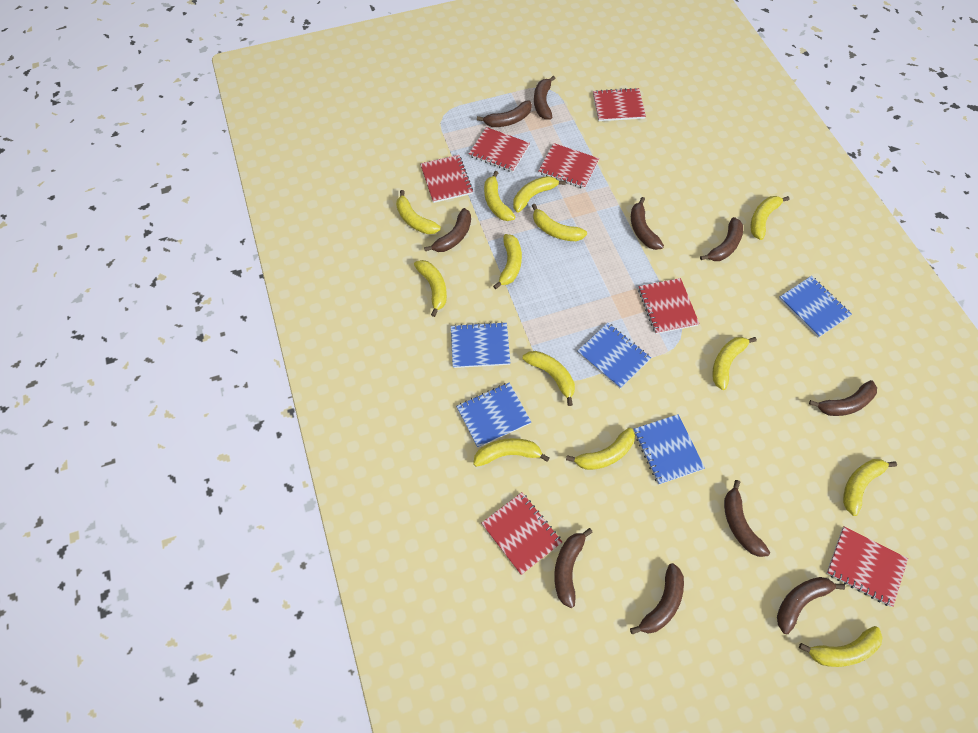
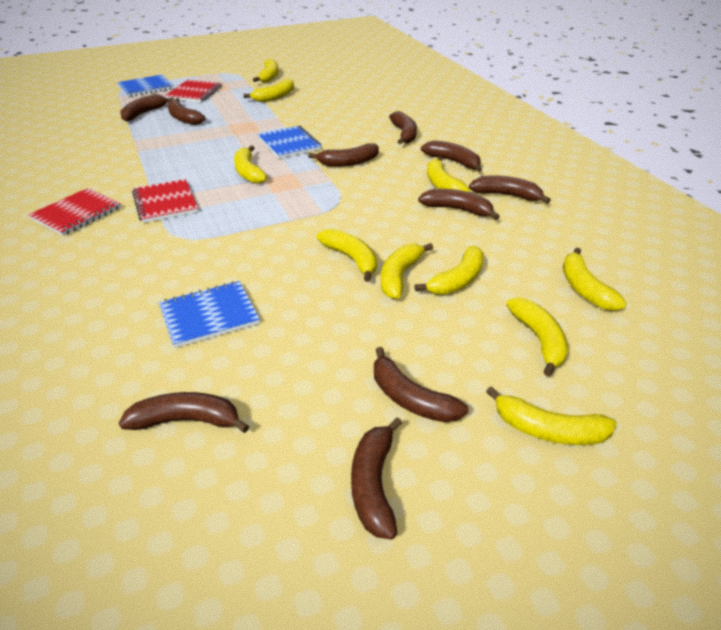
blue notebook: 5 -> 3
red notebook: 7 -> 3
yellow banana: 13 -> 10

